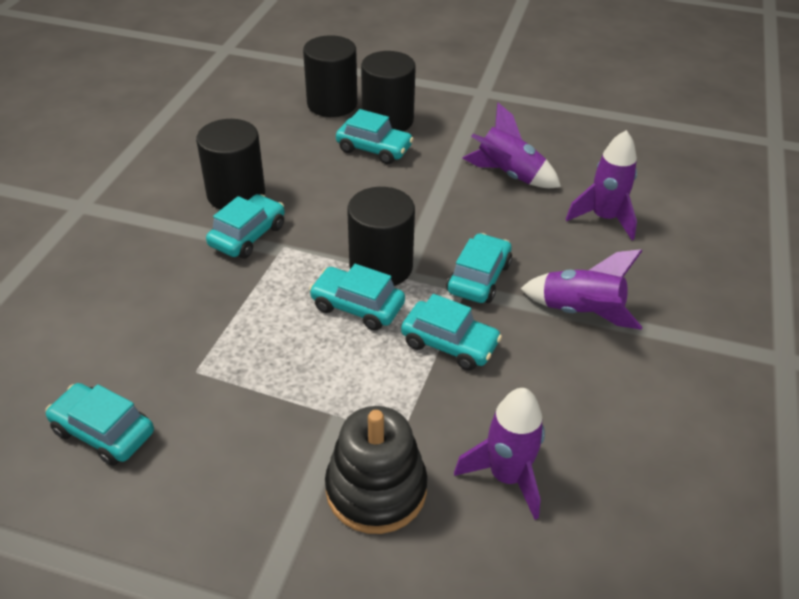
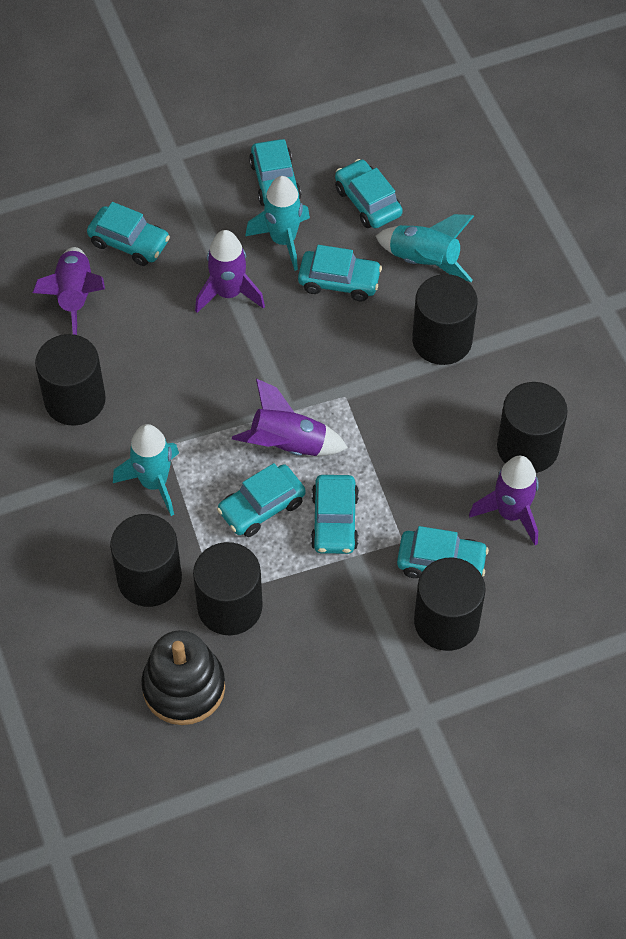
black cylinder: 4 -> 6
turquoise car: 6 -> 7
turquoise rocket: 0 -> 3

